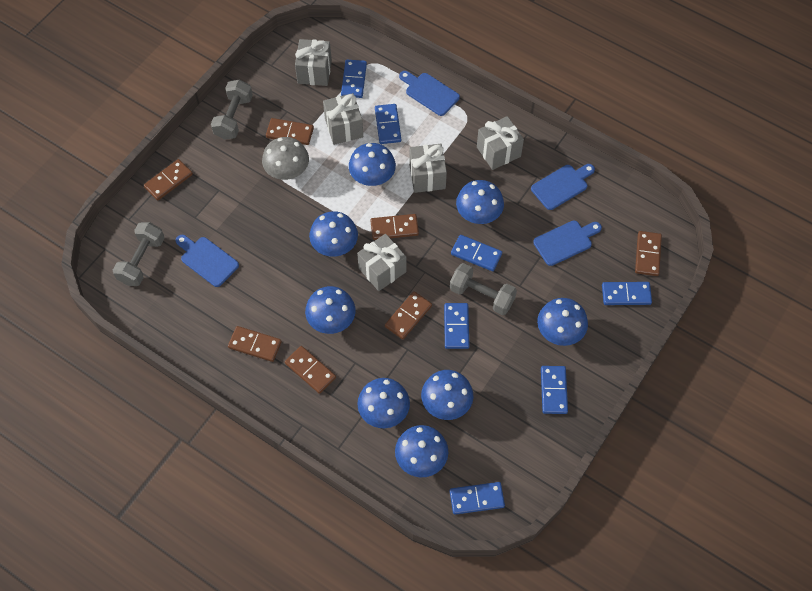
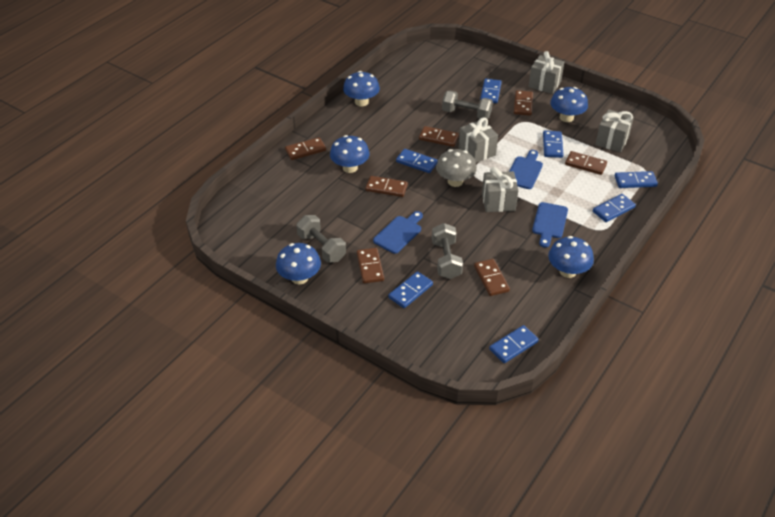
blue cutting board: 4 -> 3
blue mushroom: 8 -> 5
grey gift: 5 -> 4

